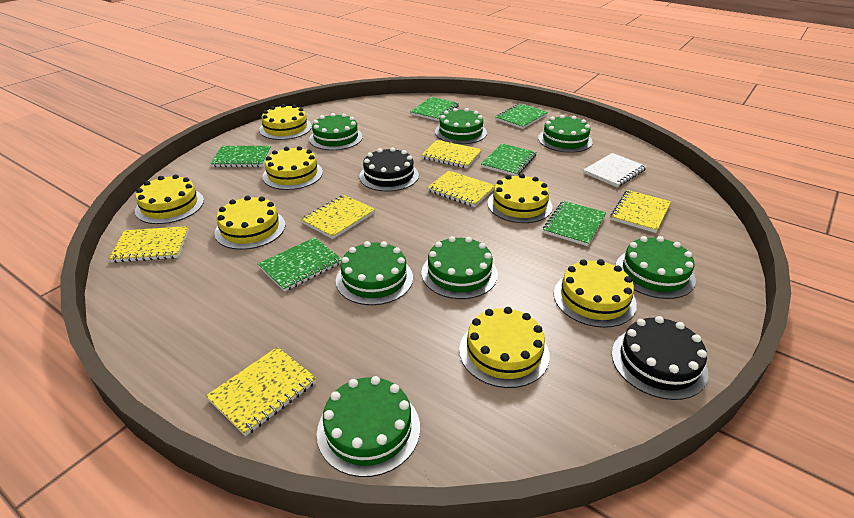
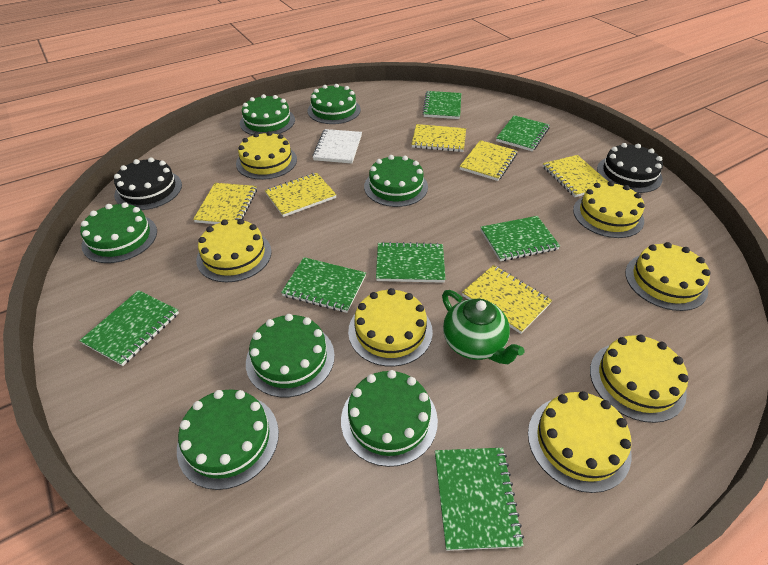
green notebook: 6 -> 7
green teapot: 0 -> 1

